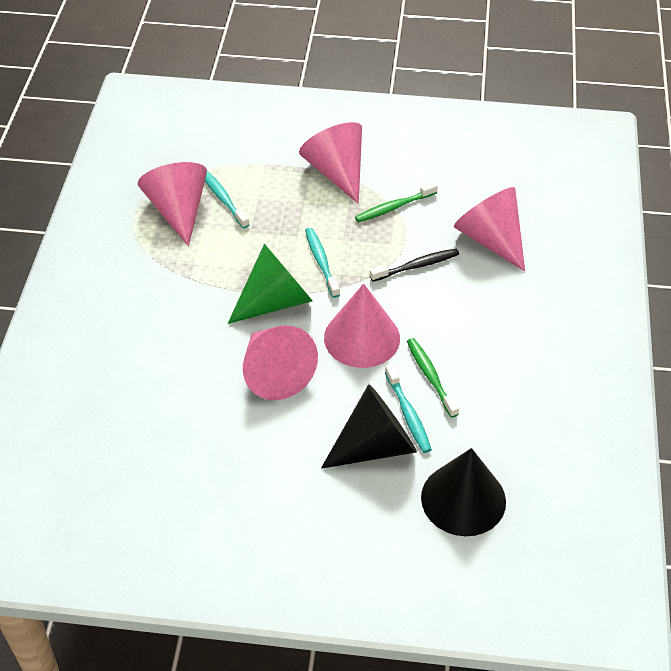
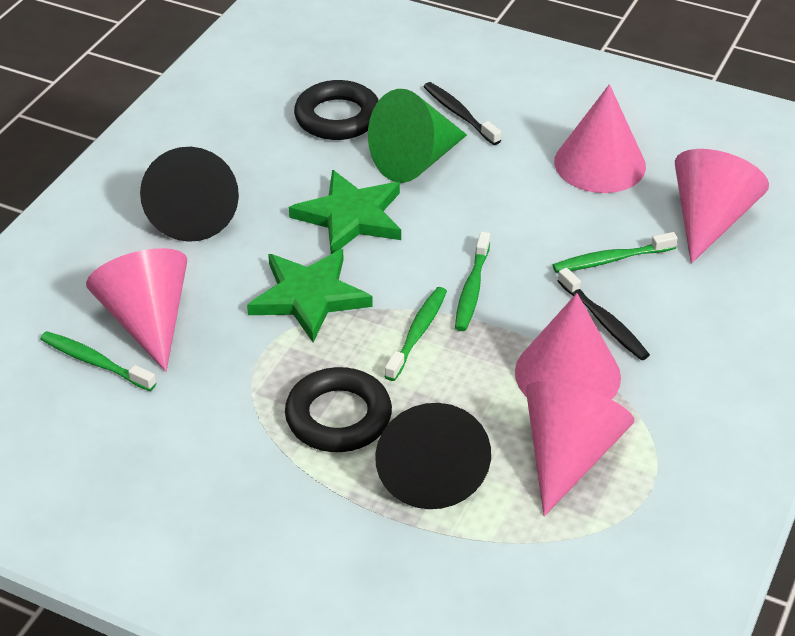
black ring: 0 -> 2
black toothbrush: 1 -> 2
green star: 0 -> 2
green toothbrush: 2 -> 4
turquoise toothbrush: 3 -> 0

